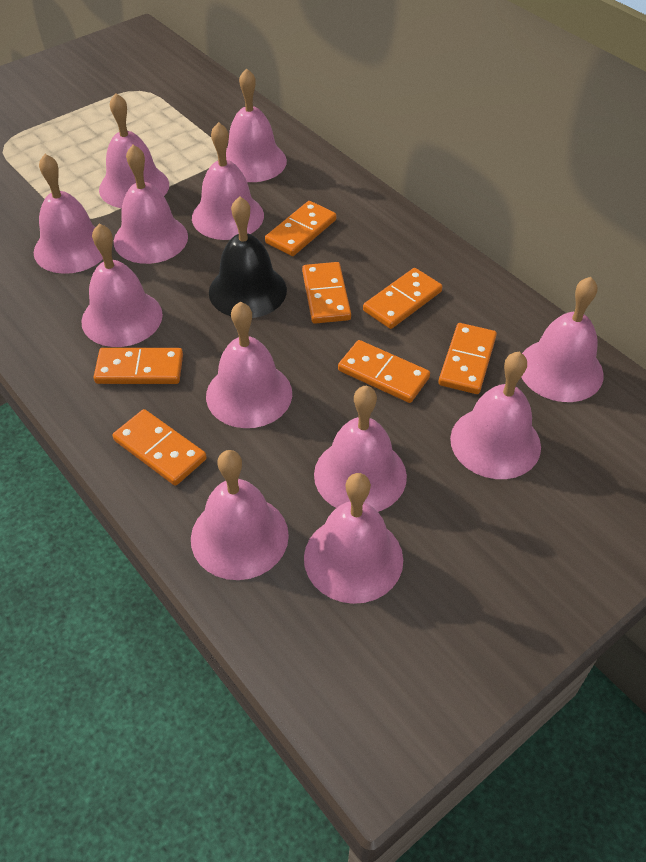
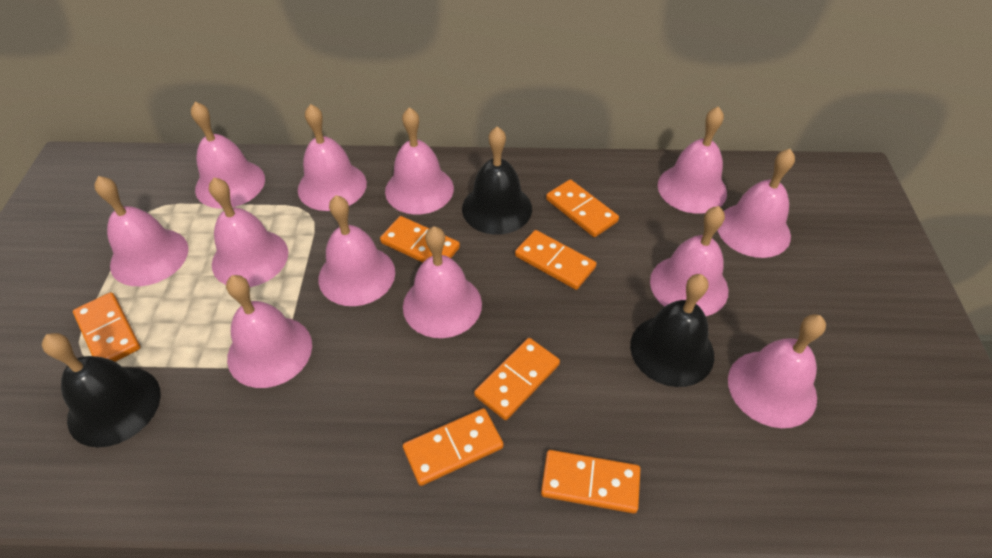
black bell: 1 -> 3

